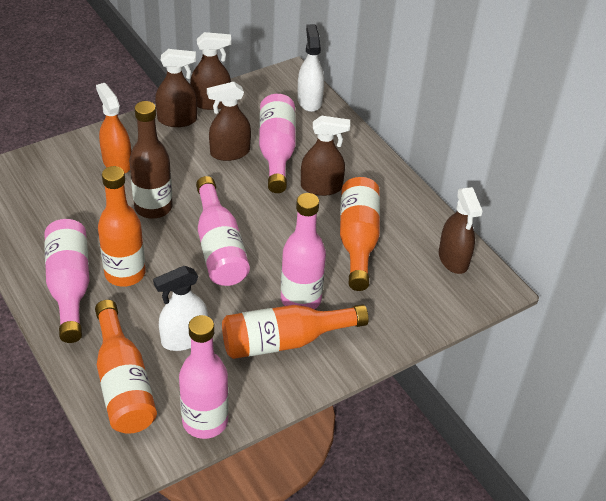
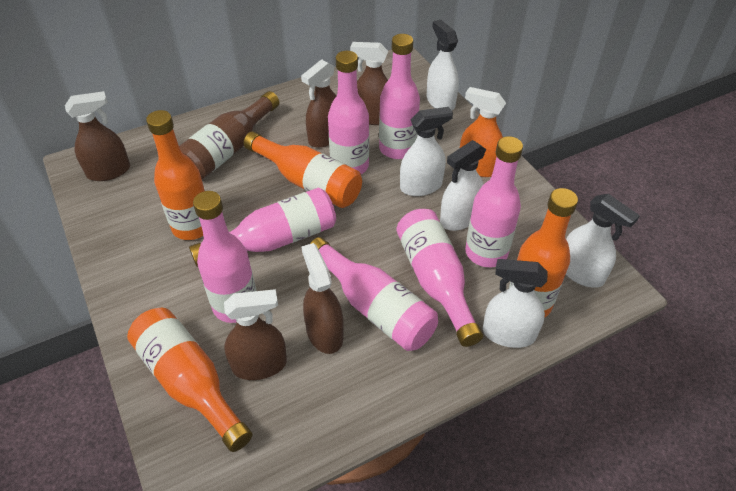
pink bottle: 5 -> 7
white spray bottle: 2 -> 5

